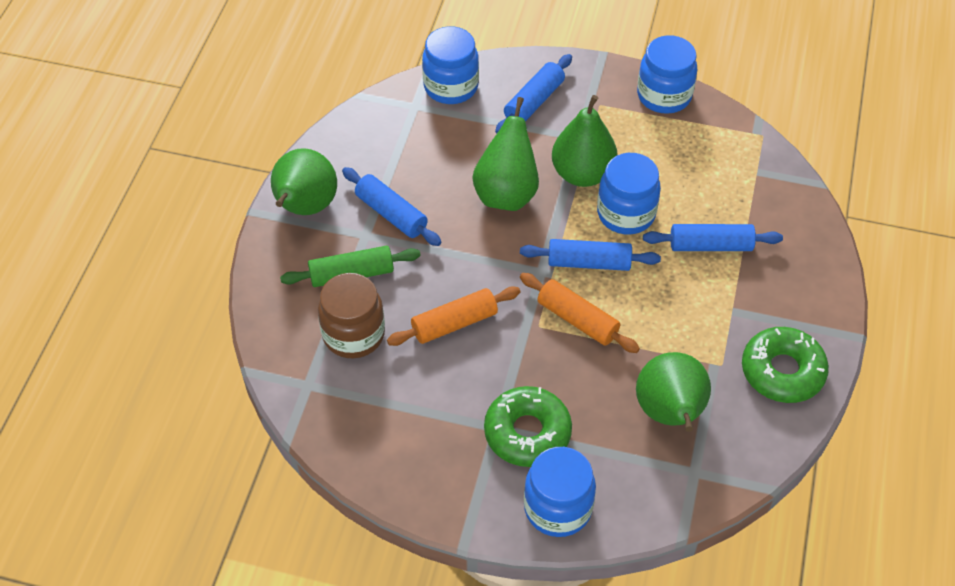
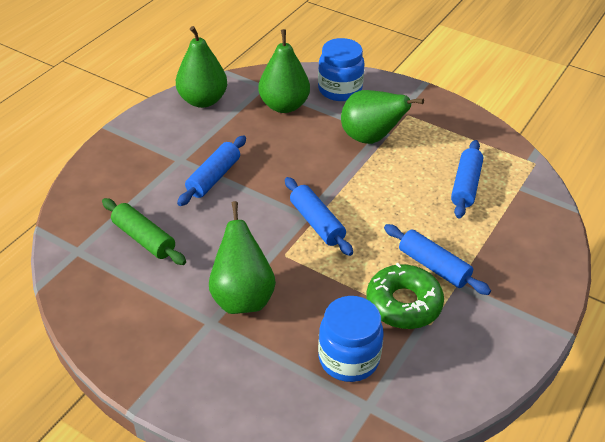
blue jar: 4 -> 2
brown jar: 1 -> 0
green donut: 2 -> 1
orange rolling pin: 2 -> 0

